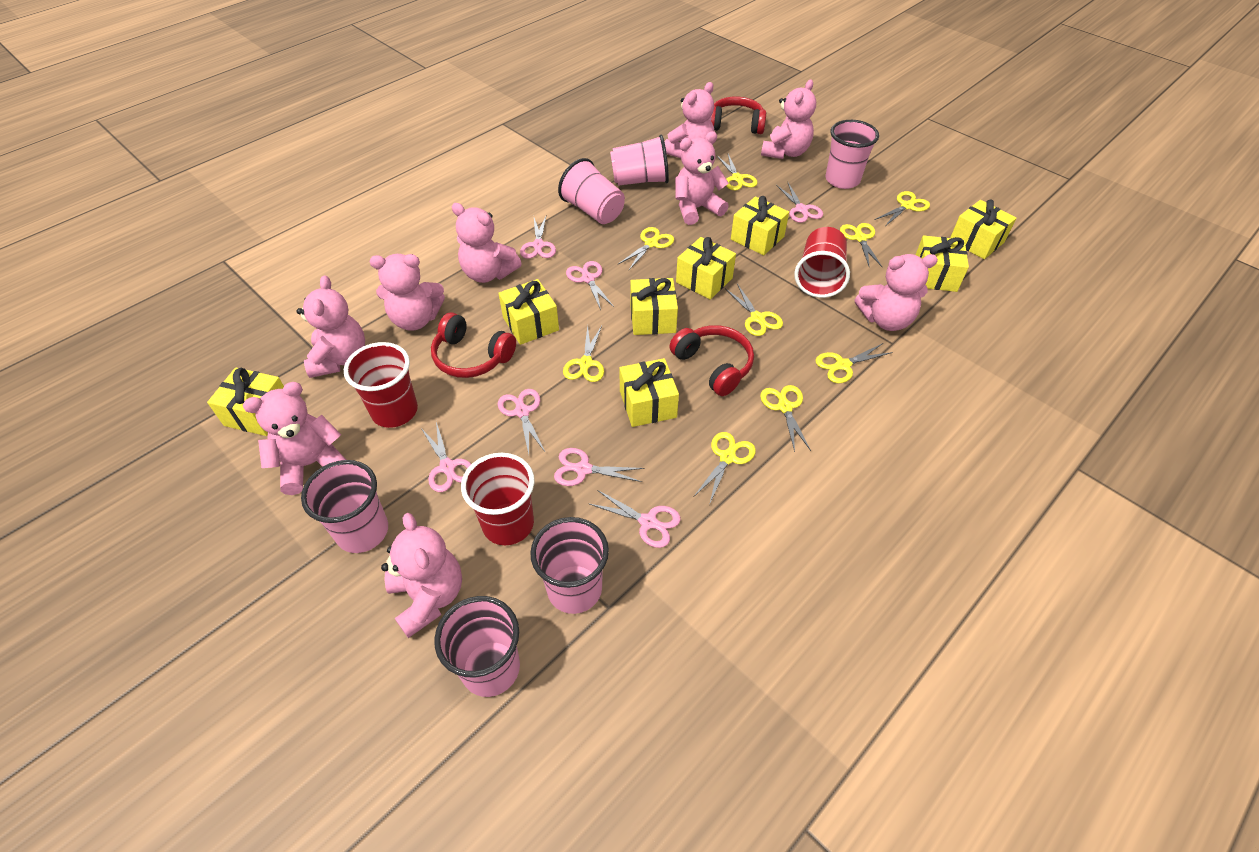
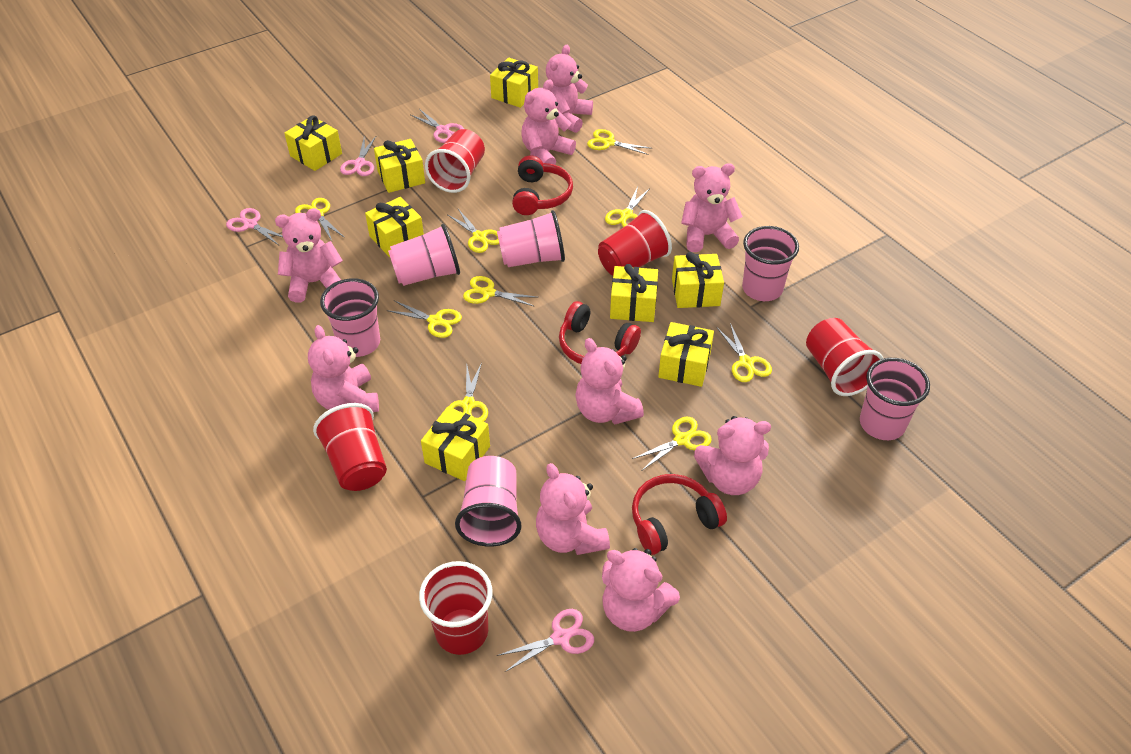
pink scissors: 7 -> 4
red cup: 3 -> 5

